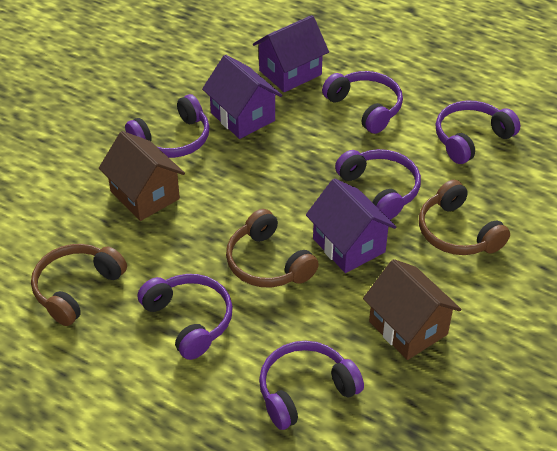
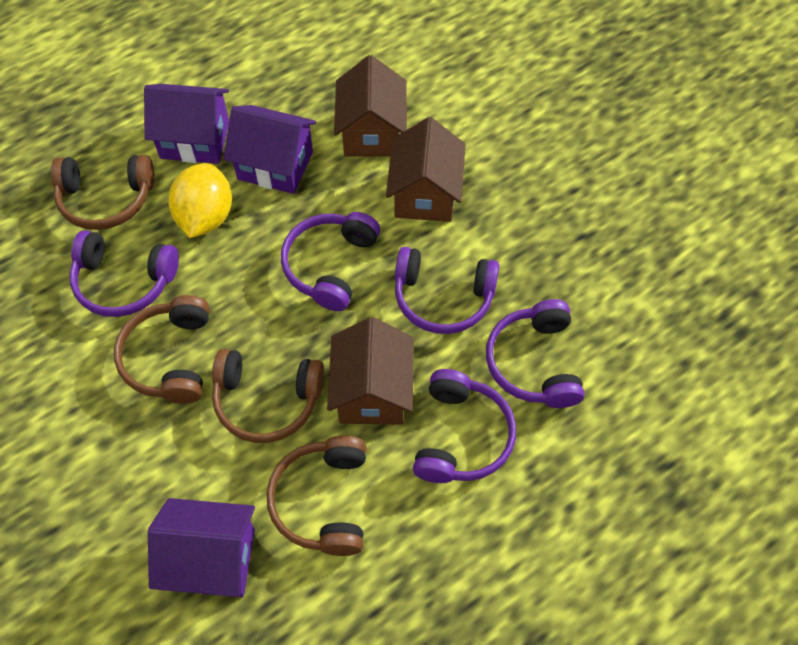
brown headphones: 3 -> 4
brown house: 2 -> 3
purple headphones: 6 -> 5
yellow lemon: 0 -> 1

